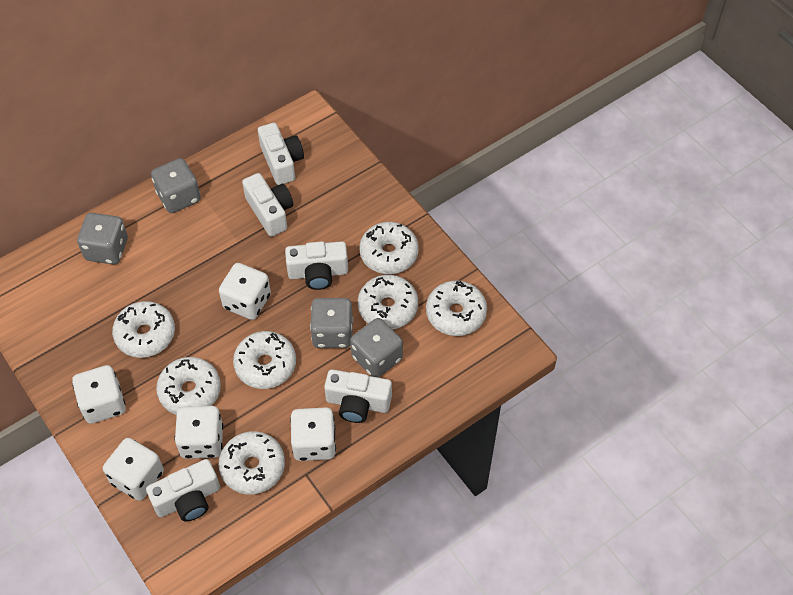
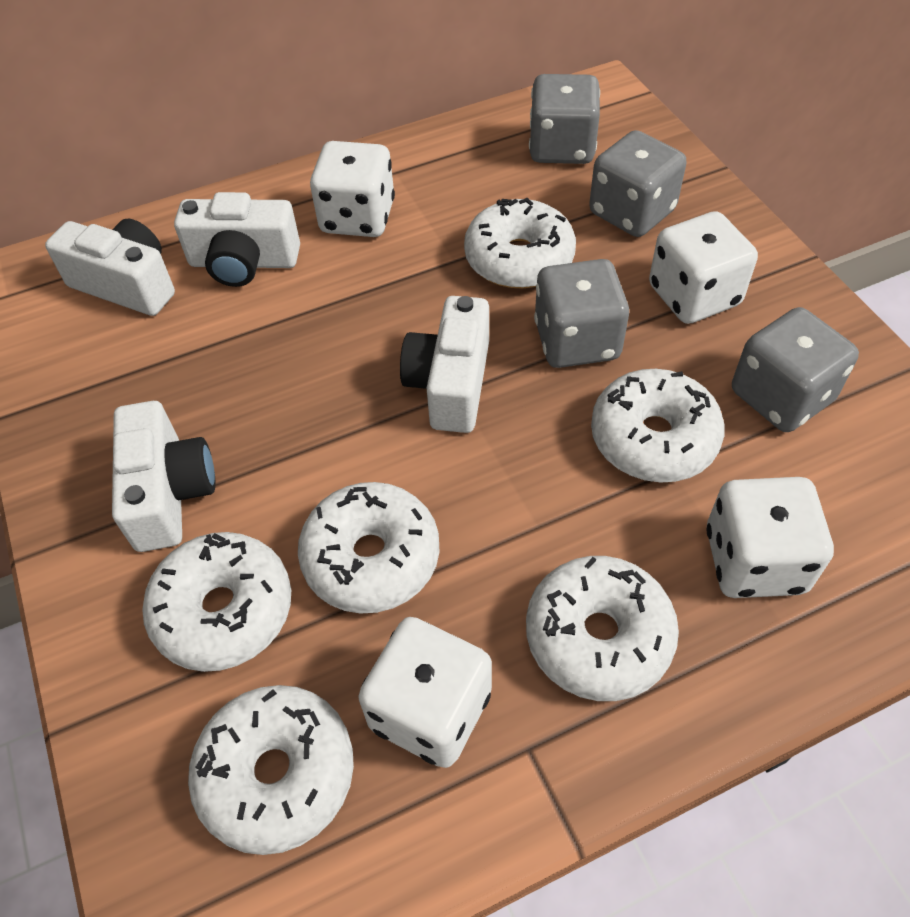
white camera: 5 -> 4
white dice: 5 -> 4
white donut: 7 -> 6

